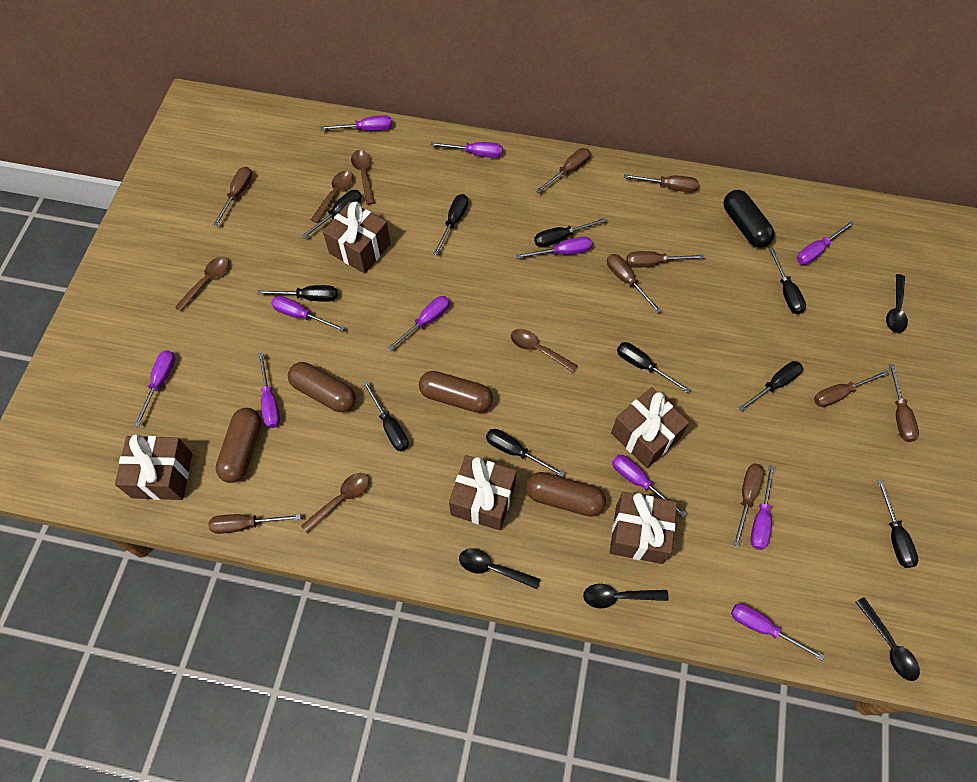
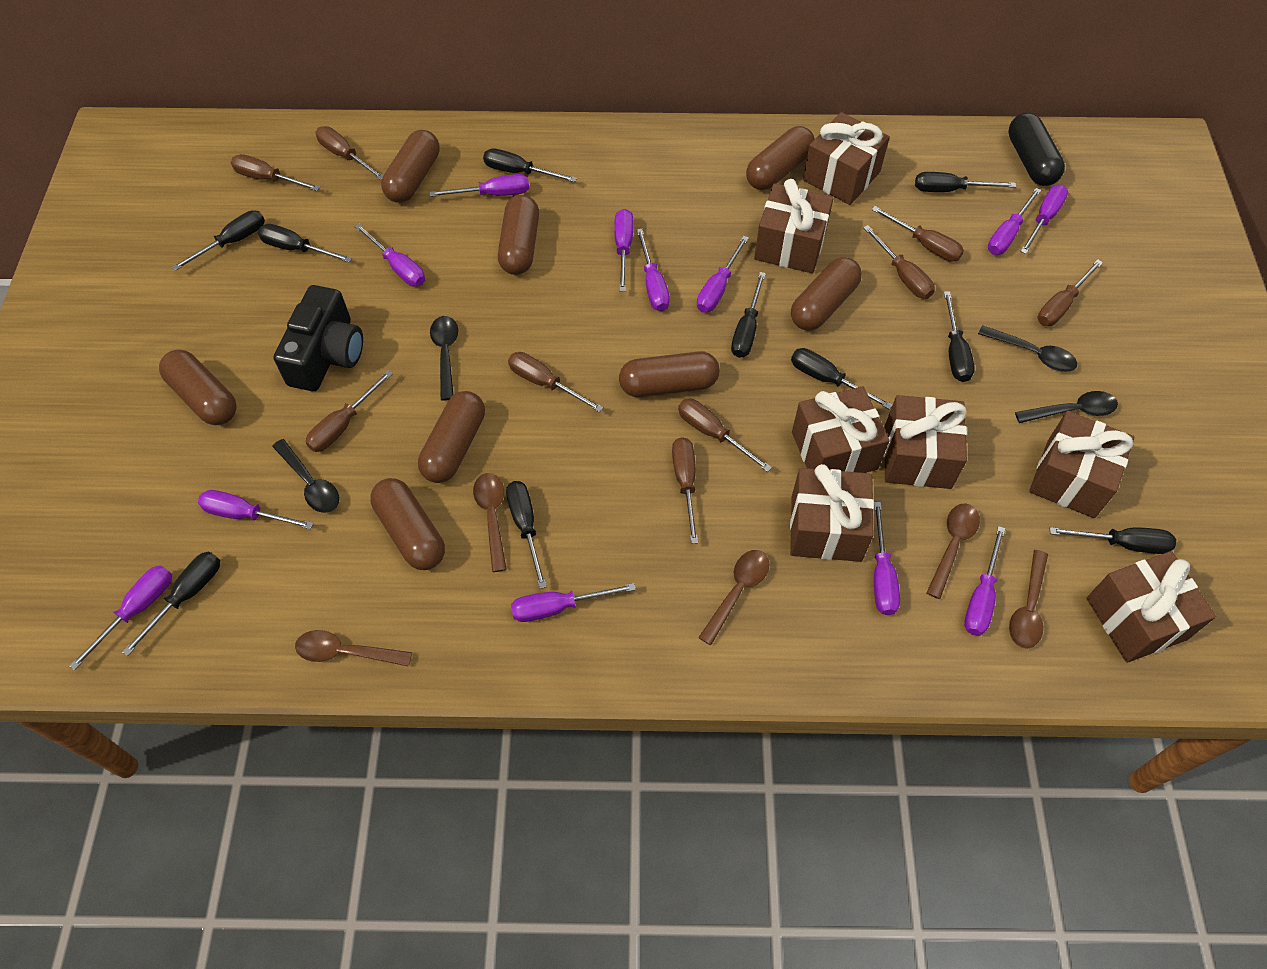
black camera: 0 -> 1
brown capsule: 4 -> 8
brown gift: 5 -> 7
purple screwdriver: 11 -> 12

